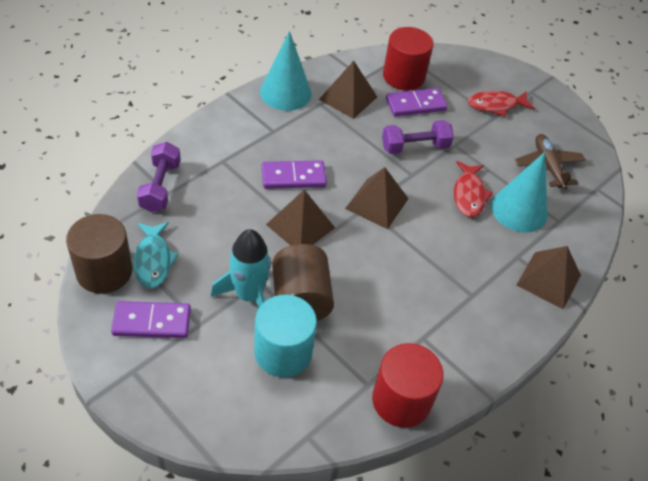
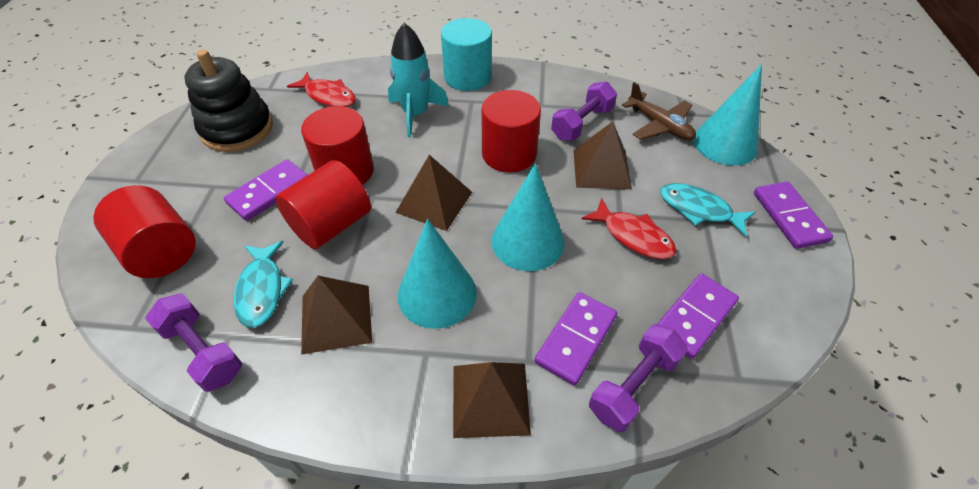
black stacking toy: 0 -> 1
brown cylinder: 2 -> 0
purple domino: 3 -> 4
purple dumbbell: 2 -> 3
red cylinder: 2 -> 4
turquoise cone: 2 -> 3
turquoise fish: 1 -> 2

